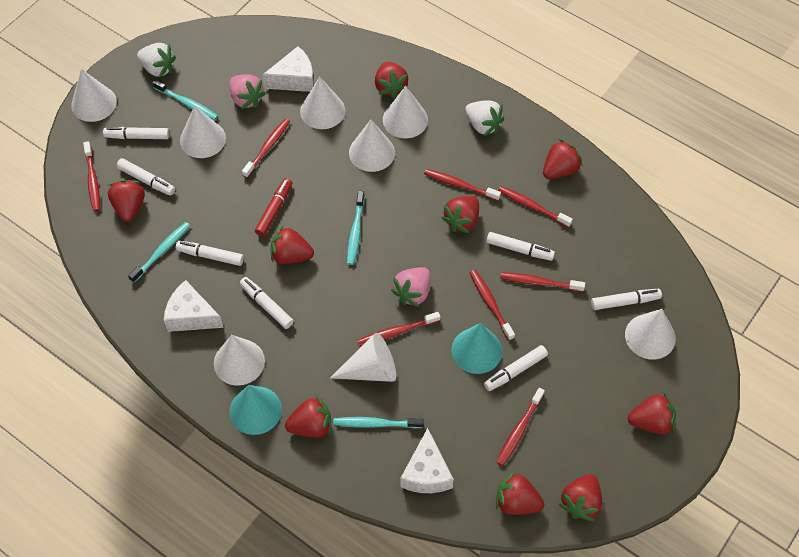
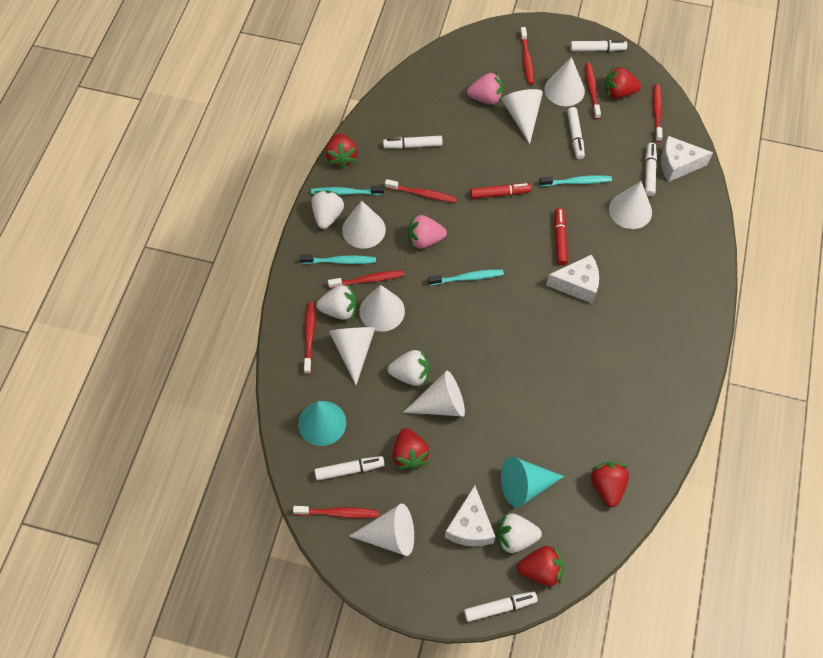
red marker: 1 -> 2
red strawberry: 9 -> 5
red toothbrush: 8 -> 7
white marker: 7 -> 6
white strawberry: 2 -> 4

